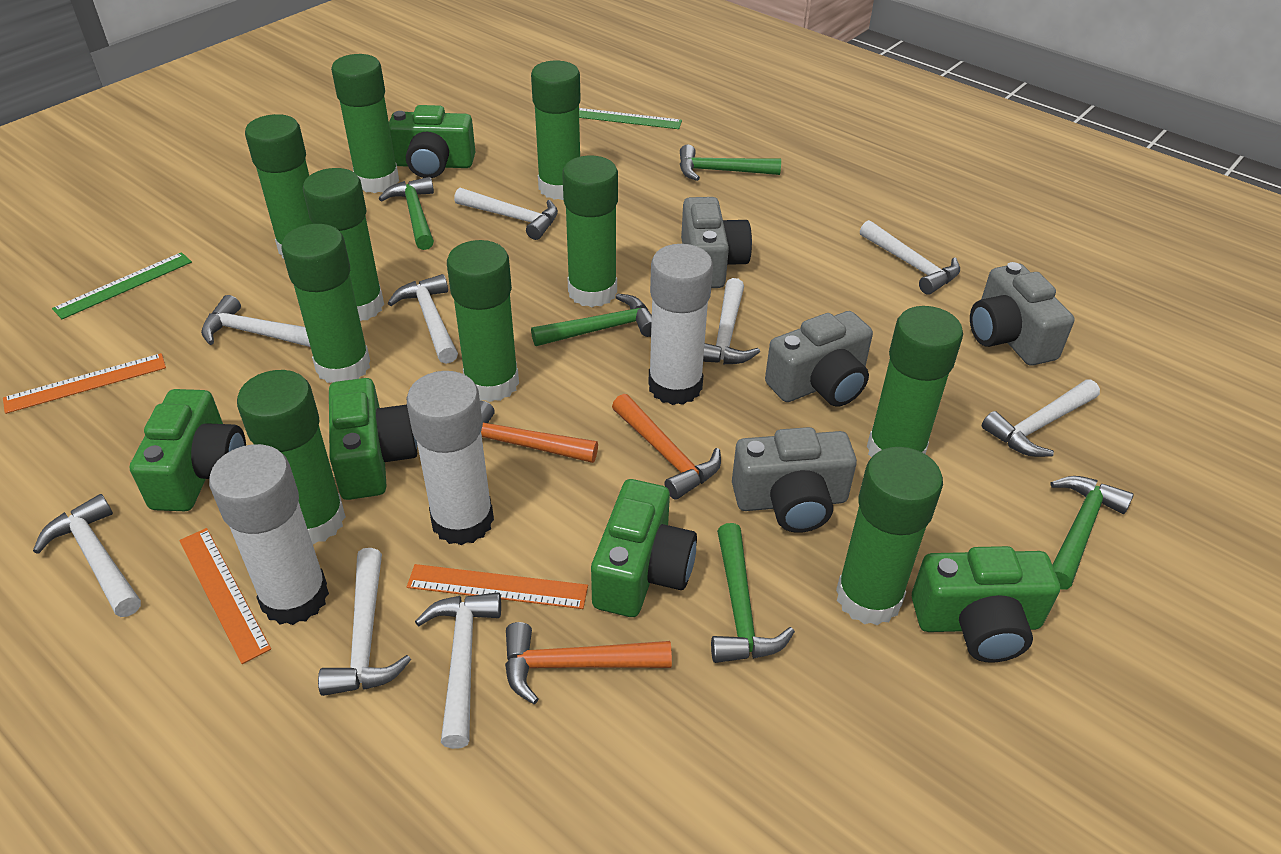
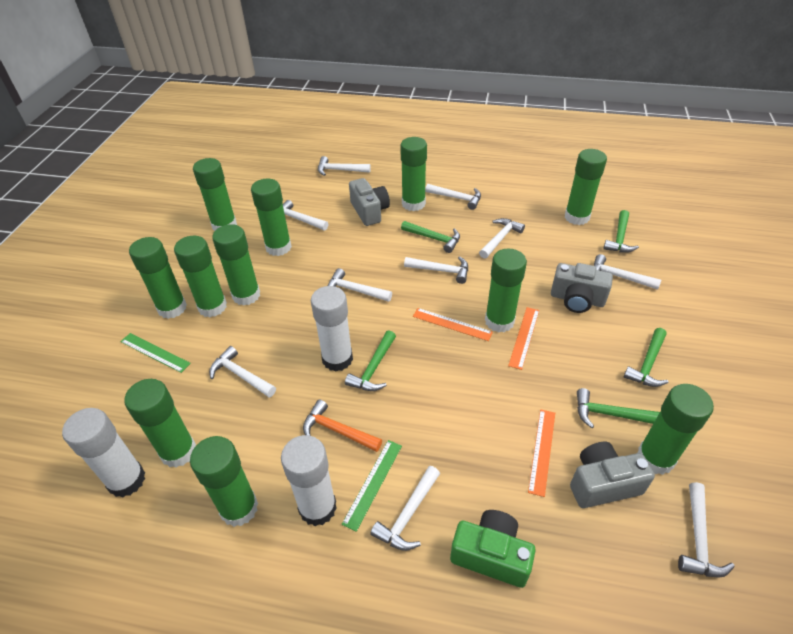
green camera: 5 -> 1
green glue stick: 10 -> 11
grey camera: 4 -> 3
orange hammer: 3 -> 1
white hammer: 9 -> 10

